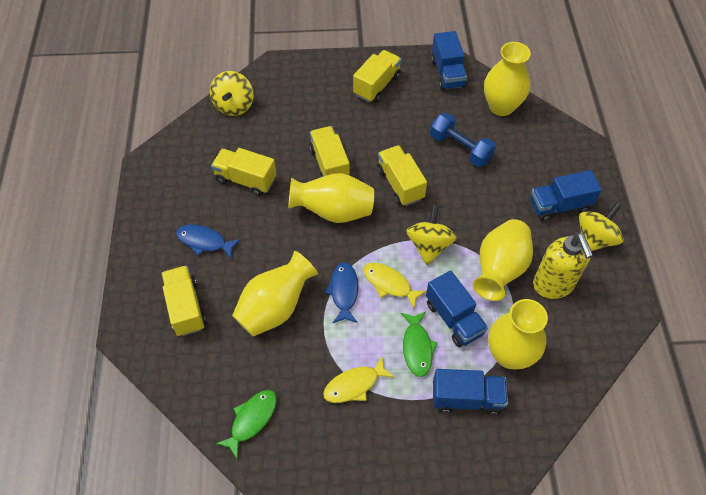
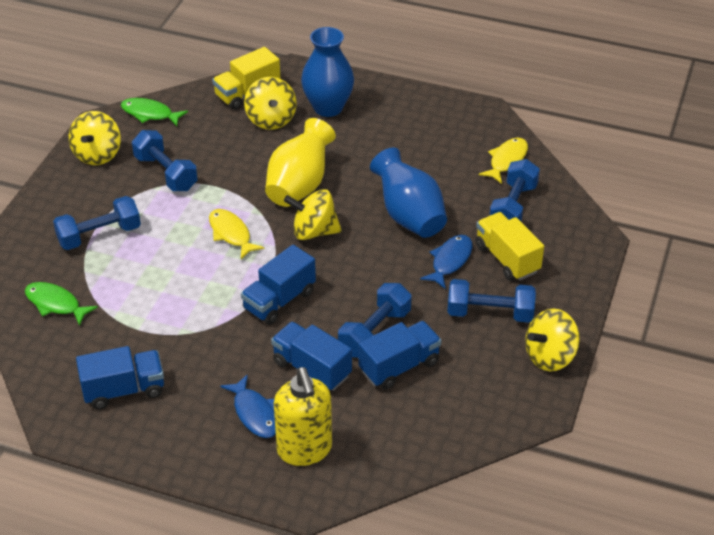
blue dumbbell: 1 -> 5
blue vase: 0 -> 2
yellow spinning top: 3 -> 4
yellow truck: 5 -> 2
yellow vase: 5 -> 1

